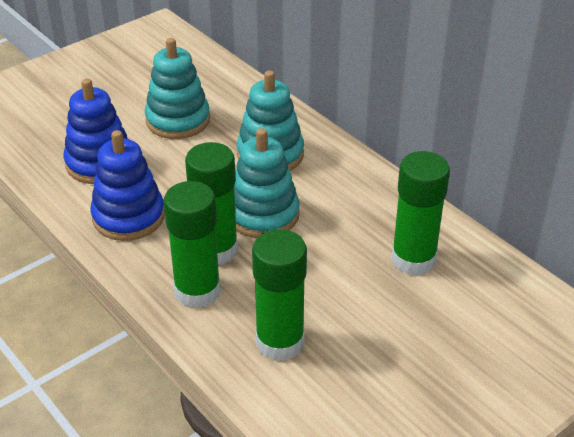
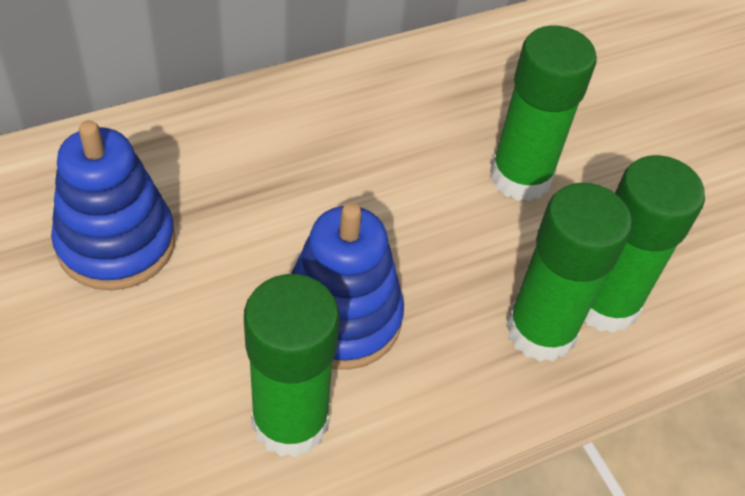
turquoise stacking toy: 3 -> 0

